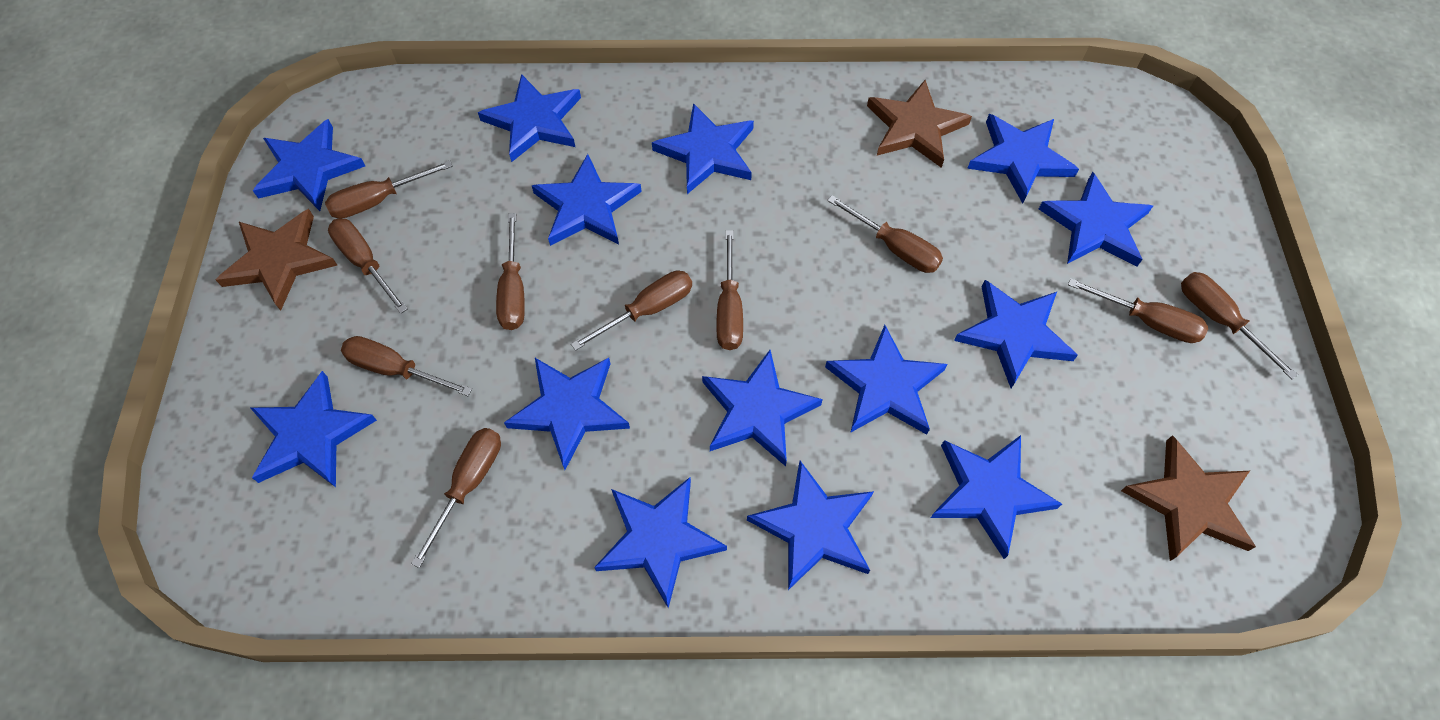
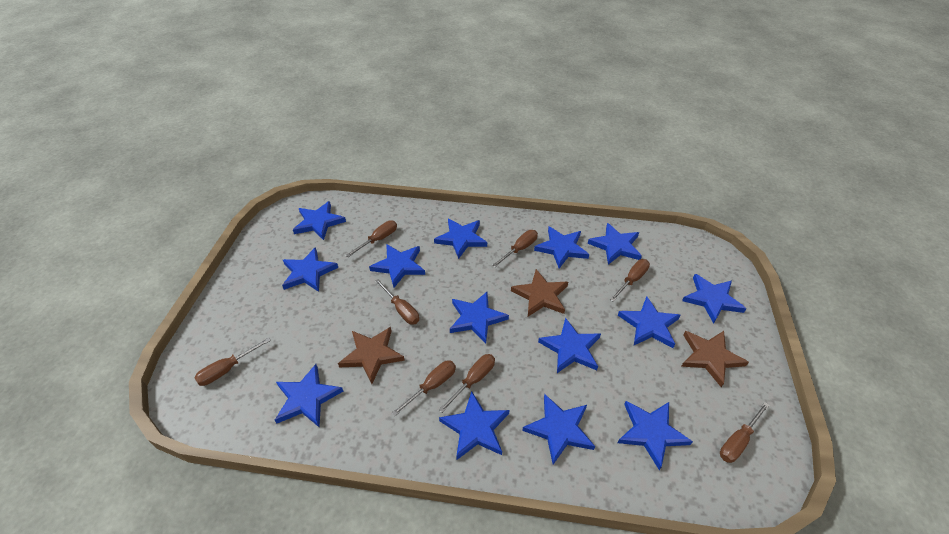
brown screwdriver: 10 -> 8

